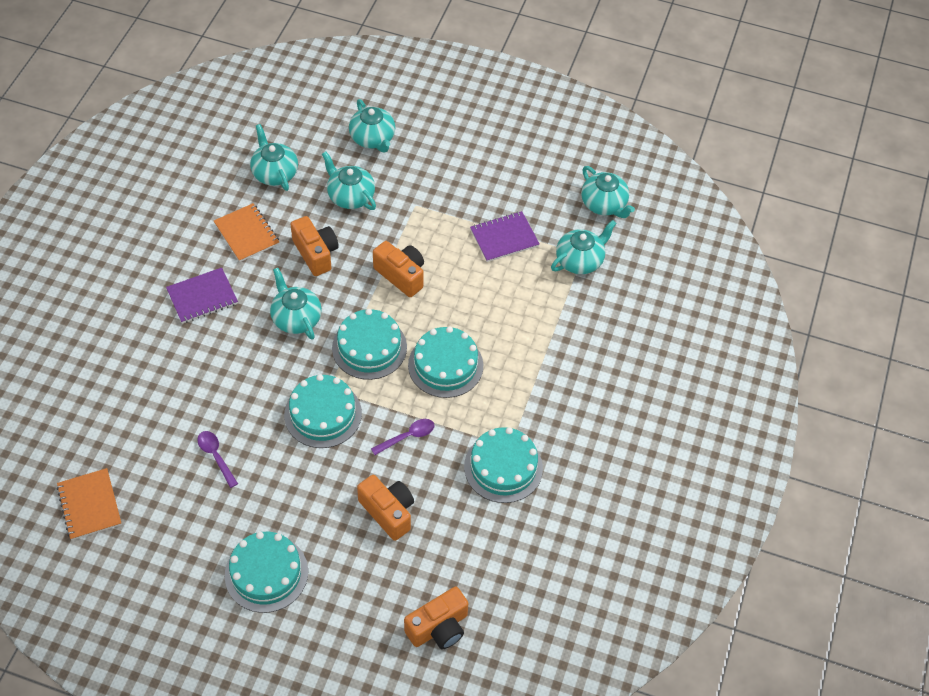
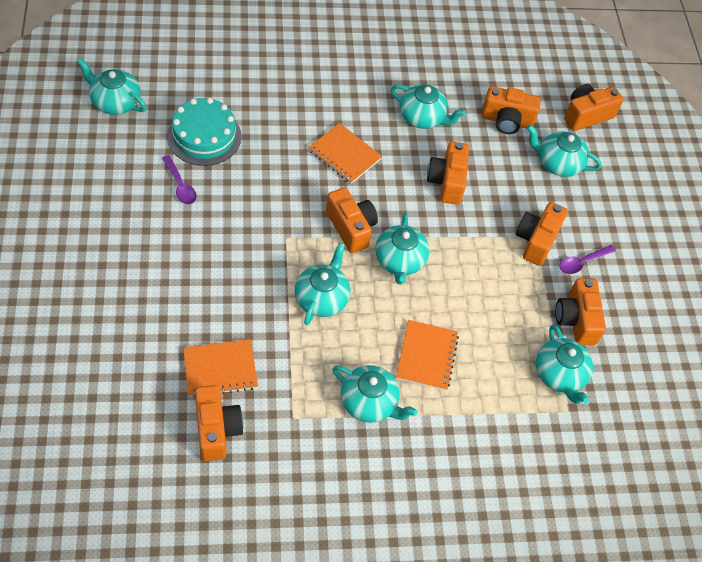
orange camera: 4 -> 7
orange notebook: 2 -> 3
purple notebook: 2 -> 0
turquoise cake: 5 -> 1
turquoise teapot: 6 -> 7

